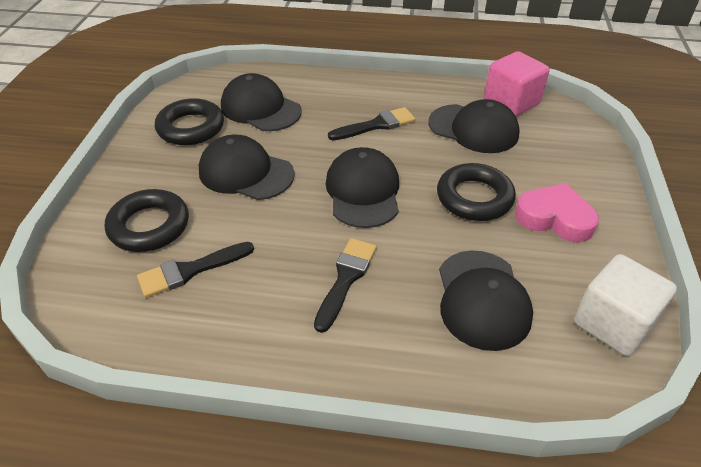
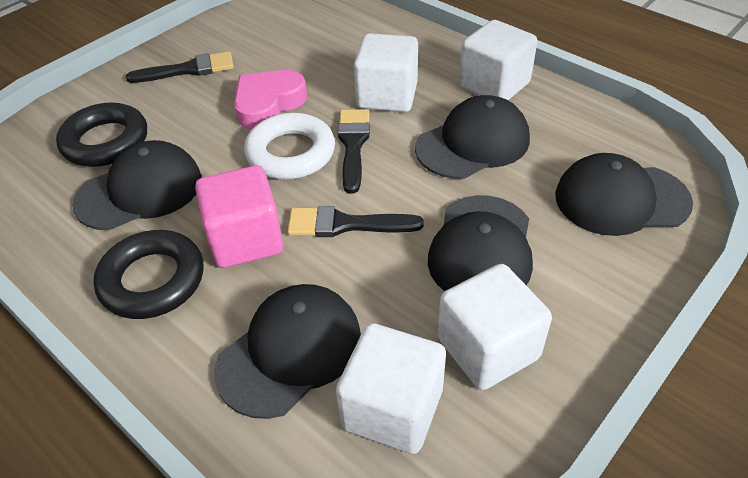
black ring: 3 -> 2
white cube: 1 -> 4
white ring: 0 -> 1

